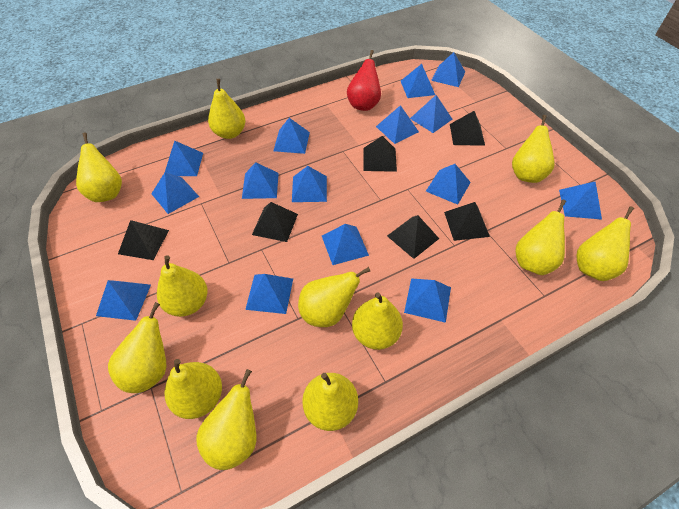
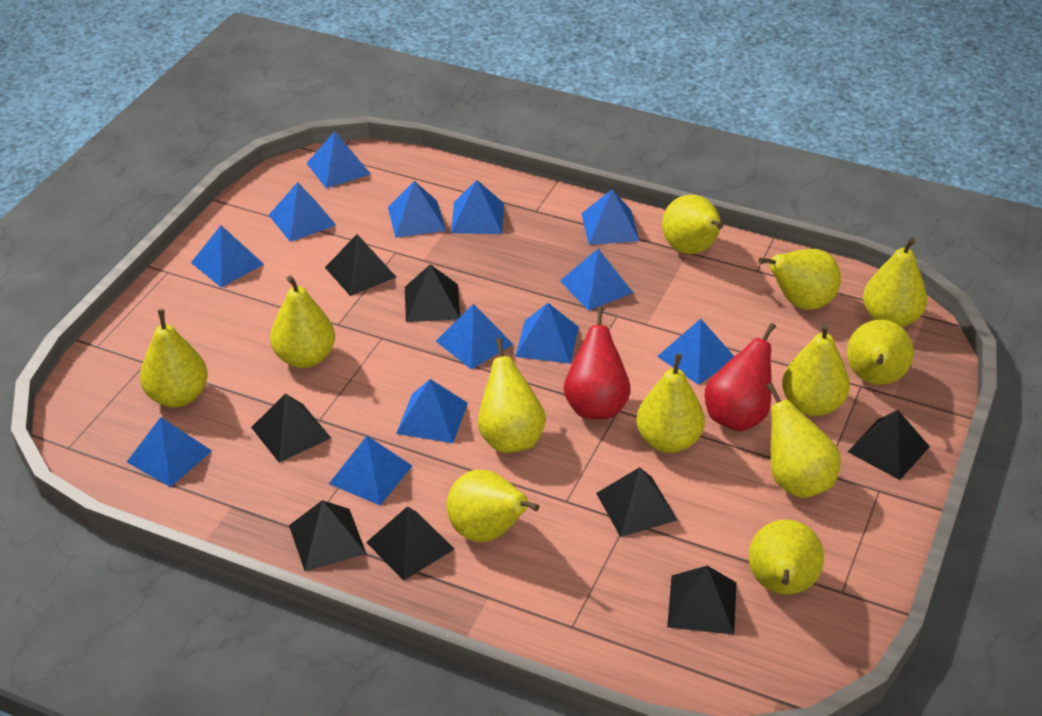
black pyramid: 6 -> 8
blue pyramid: 15 -> 13
red pear: 1 -> 2

